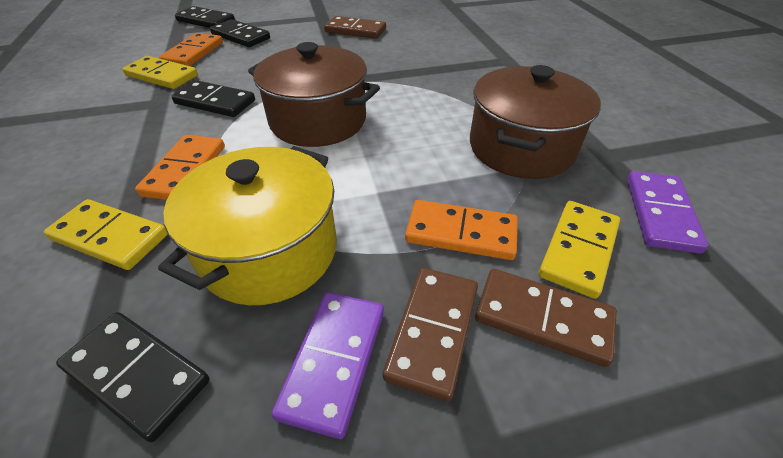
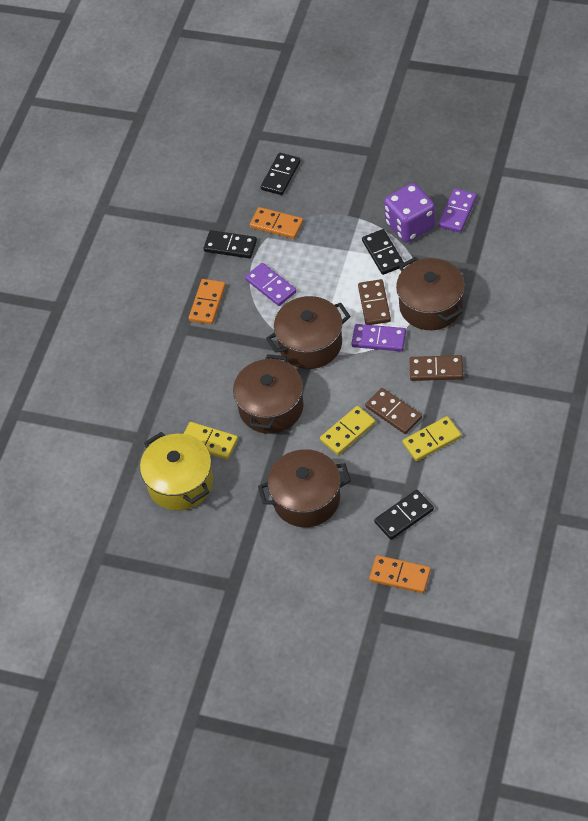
brown pot: 2 -> 4
purple dice: 0 -> 1
purple domino: 2 -> 3

